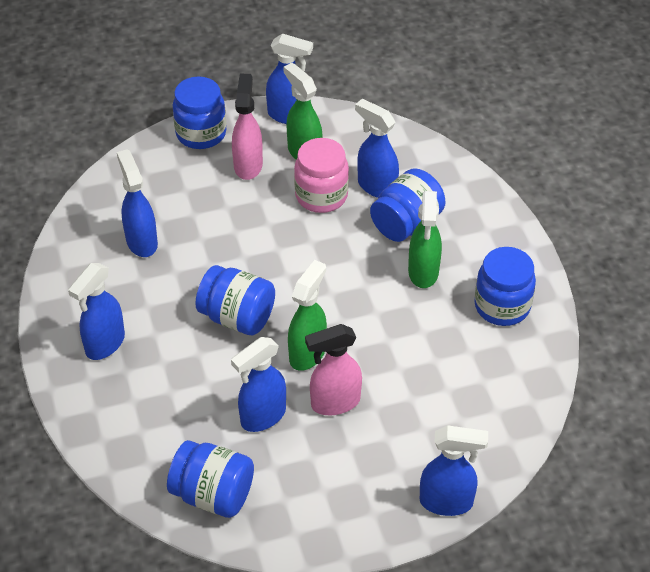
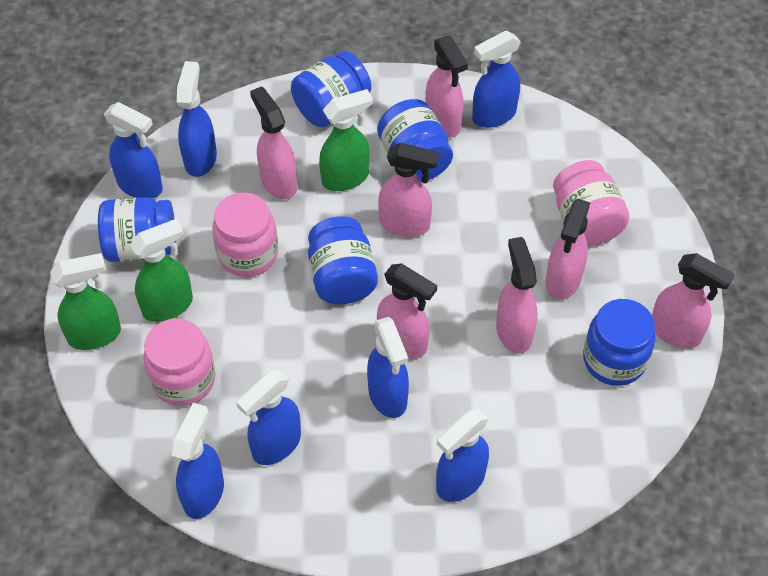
blue spray bottle: 6 -> 7
pink jar: 1 -> 3
pink spray bottle: 2 -> 7

